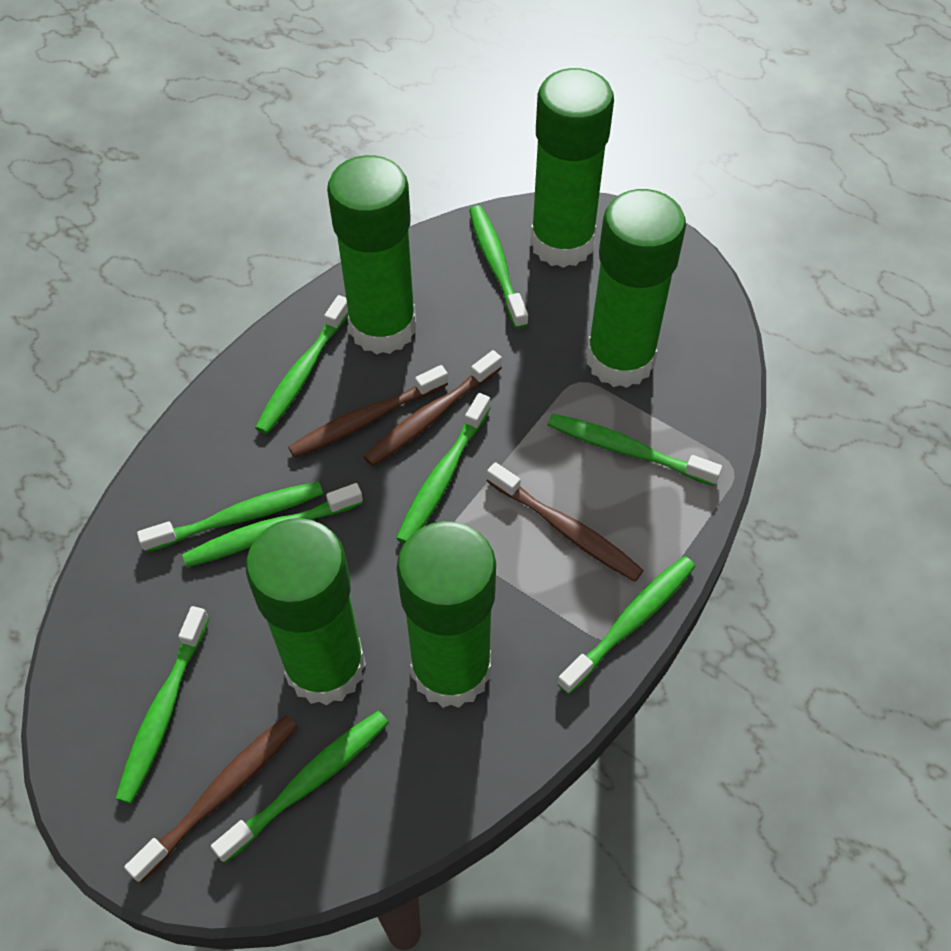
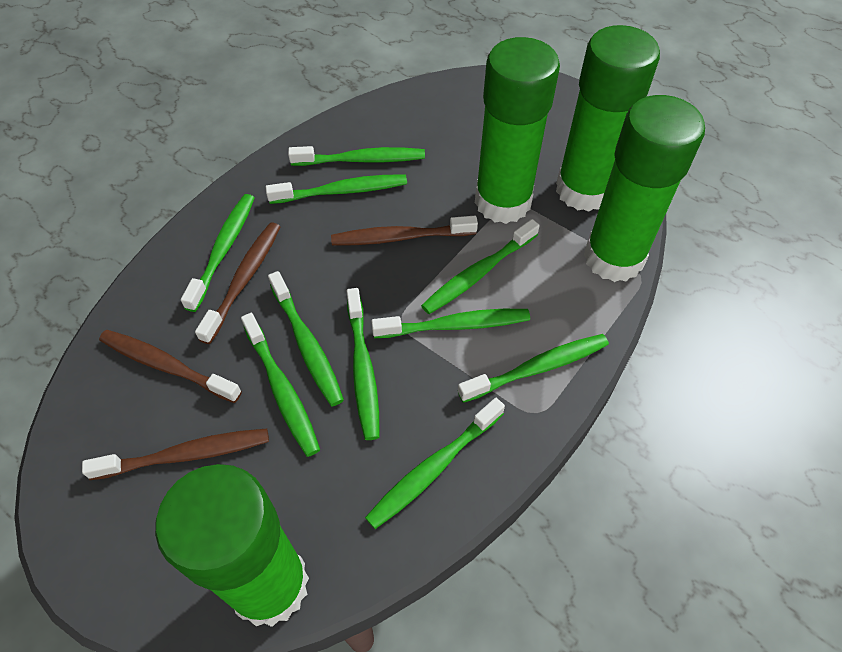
green glue stick: 5 -> 4
green toothbrush: 9 -> 10

